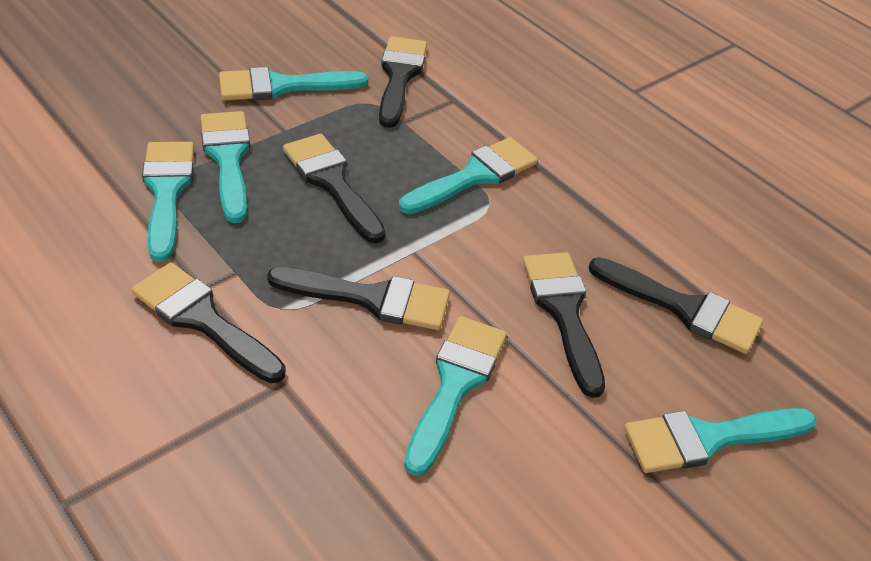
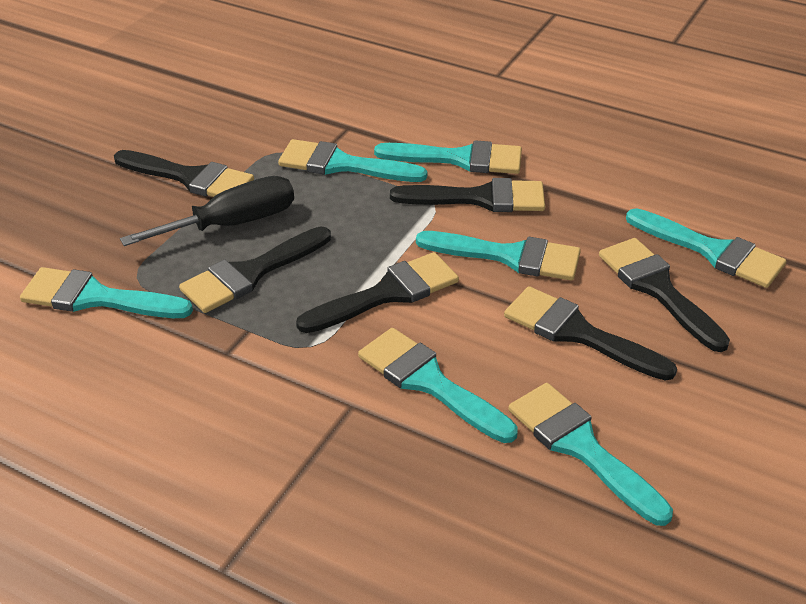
black screwdriver: 0 -> 1
turquoise brush: 6 -> 7

